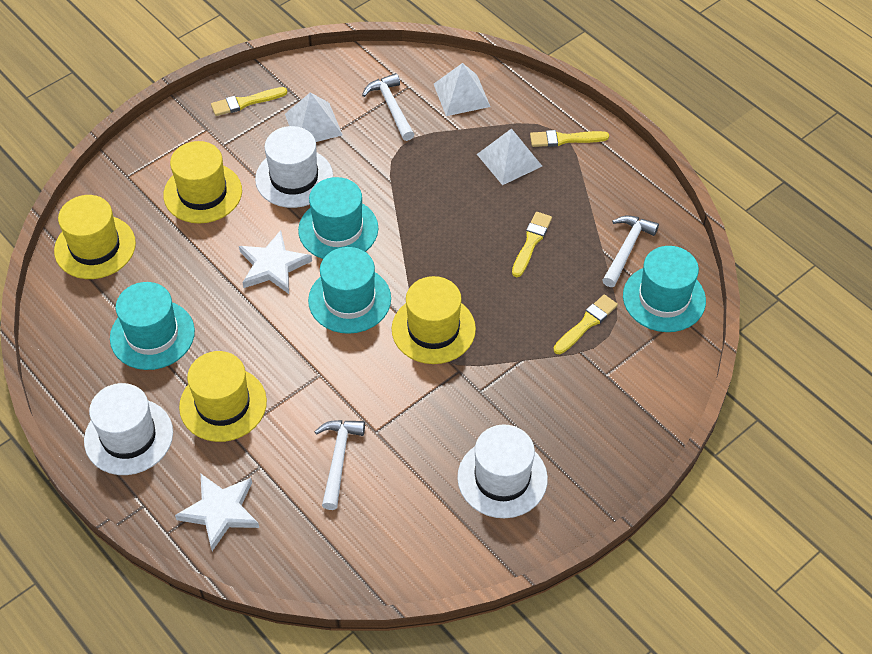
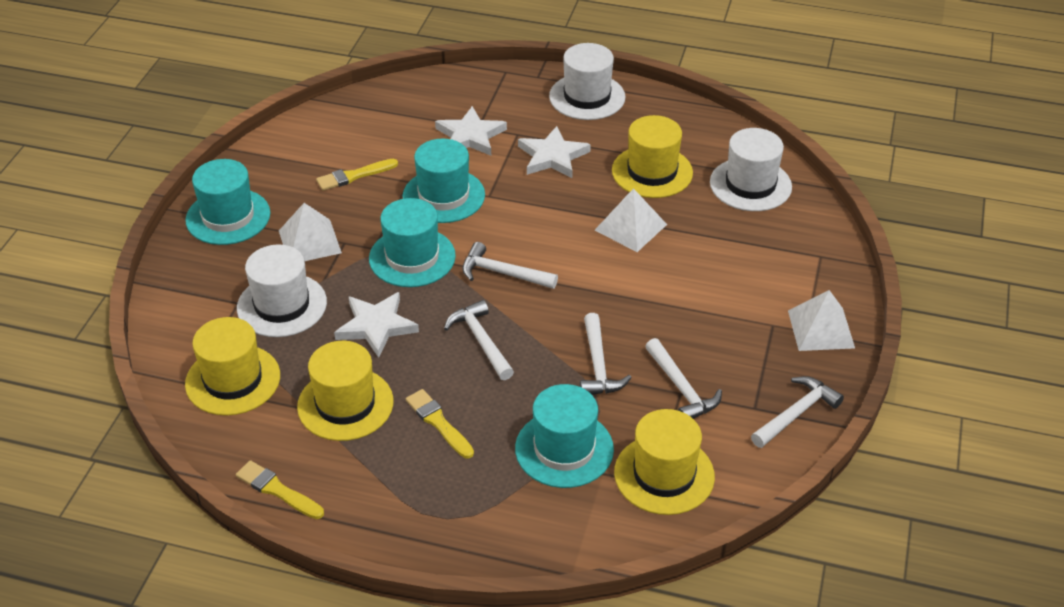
white hammer: 3 -> 5
white star: 2 -> 3
yellow brush: 4 -> 3

